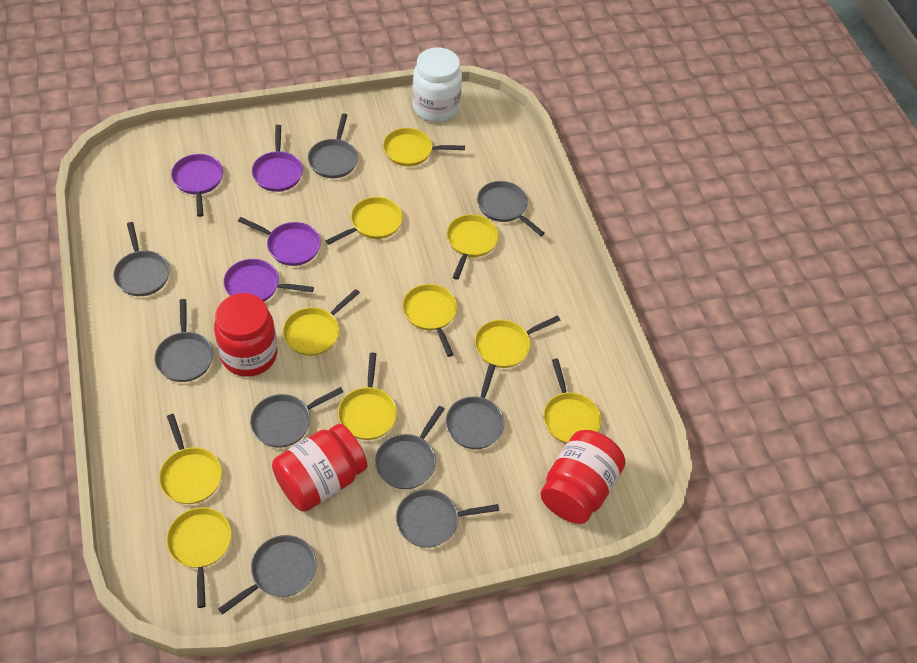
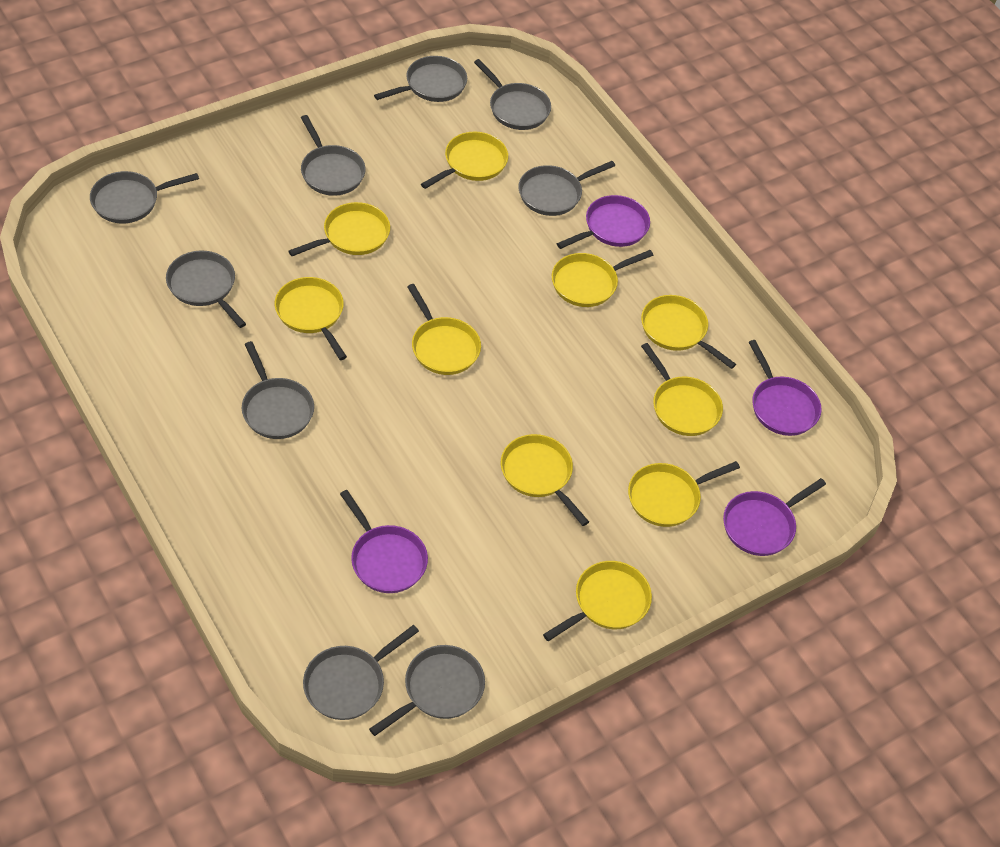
red jar: 3 -> 0
white jar: 1 -> 0

